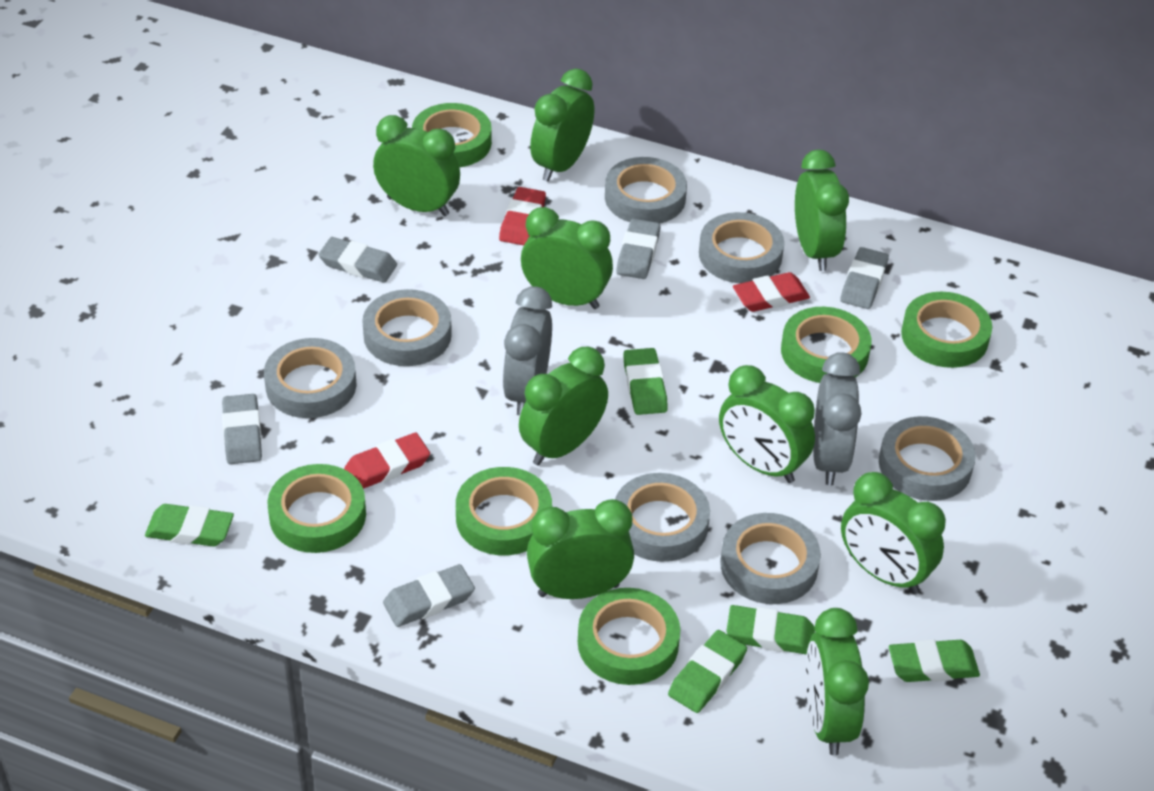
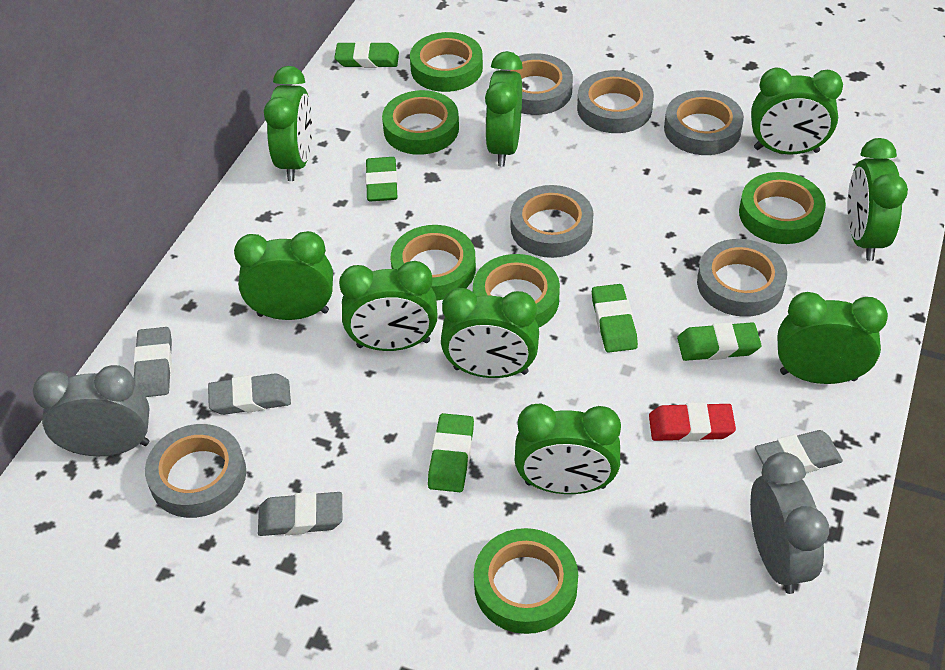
grey eraser: 5 -> 4
grey tape: 7 -> 6
red eraser: 3 -> 1

